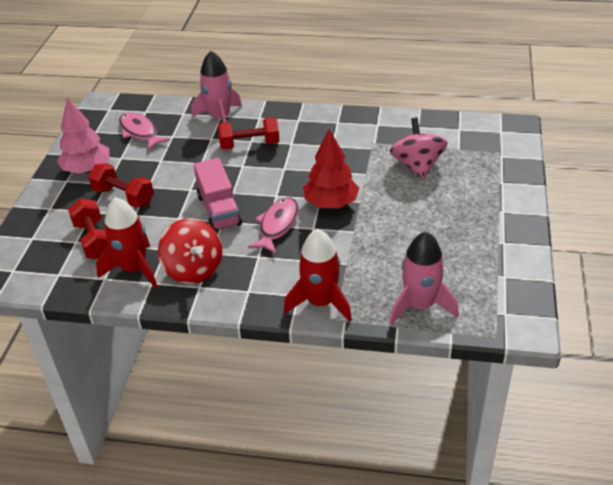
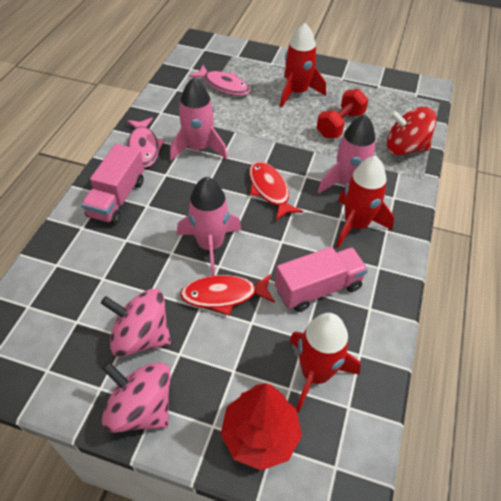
pink rocket: 2 -> 3
pink spinning top: 1 -> 2
pink tree: 1 -> 0
pink truck: 1 -> 2
red dumbbell: 3 -> 1
red fish: 0 -> 2
red rocket: 2 -> 3

